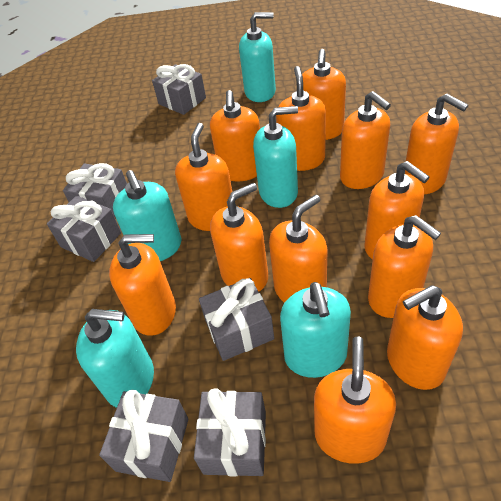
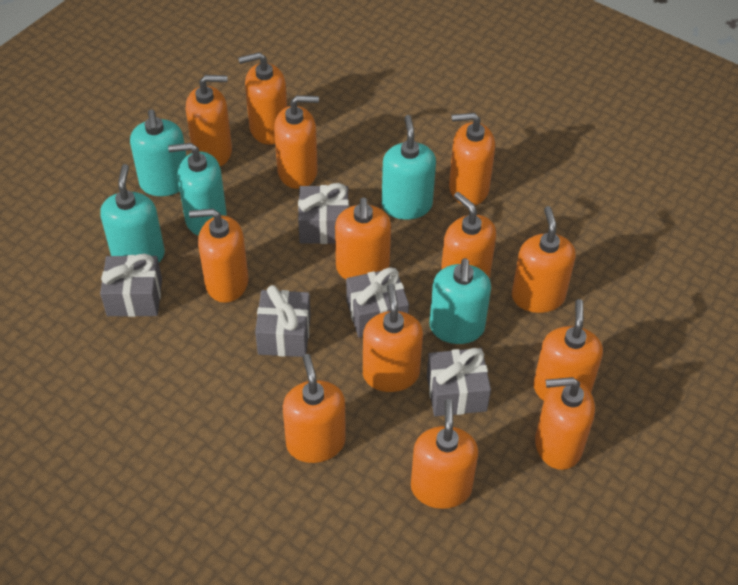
grey gift: 6 -> 5

